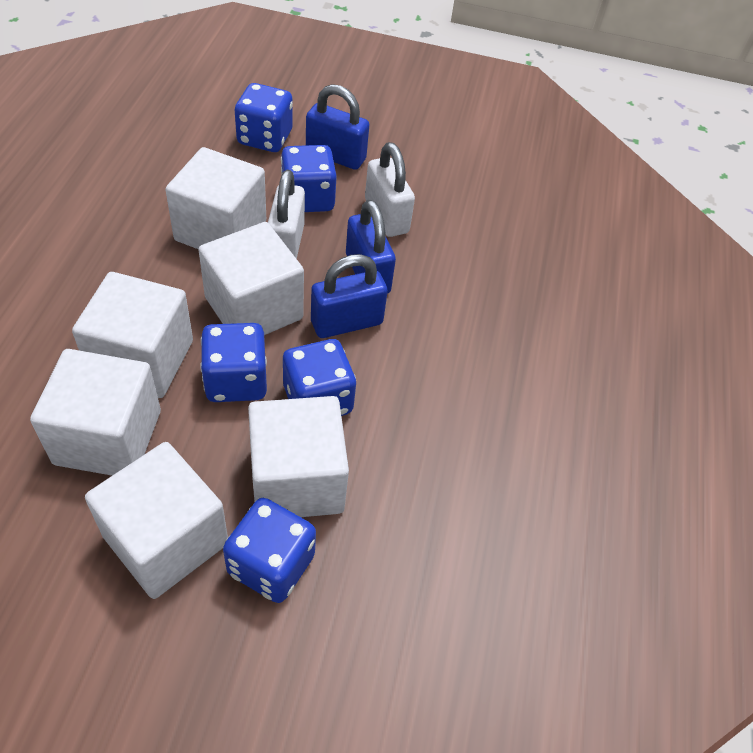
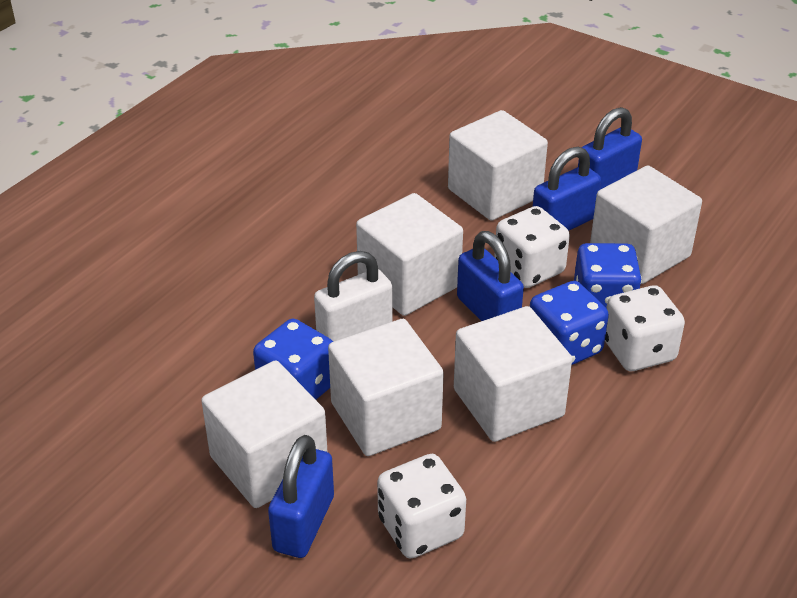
blue dice: 5 -> 3
blue padlock: 3 -> 4
white dice: 0 -> 3
white padlock: 2 -> 1

